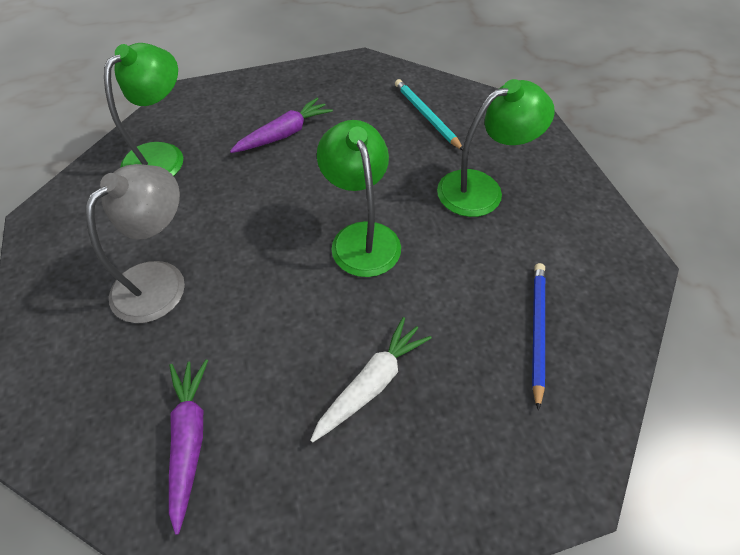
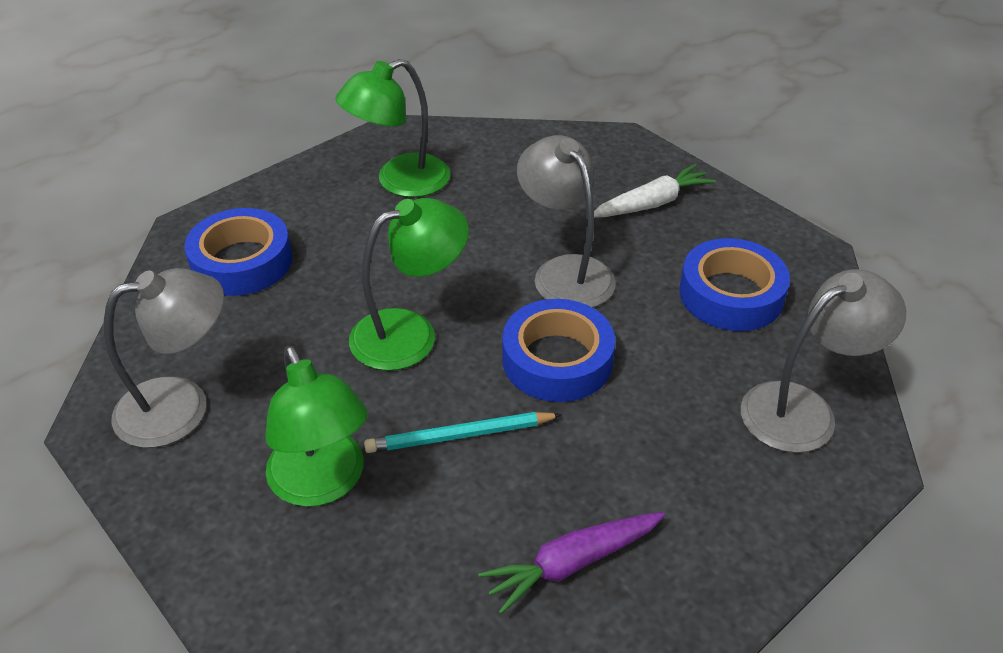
blue pencil: 1 -> 0
blue tape: 0 -> 3
grey lamp: 1 -> 3
purple carrot: 2 -> 1

